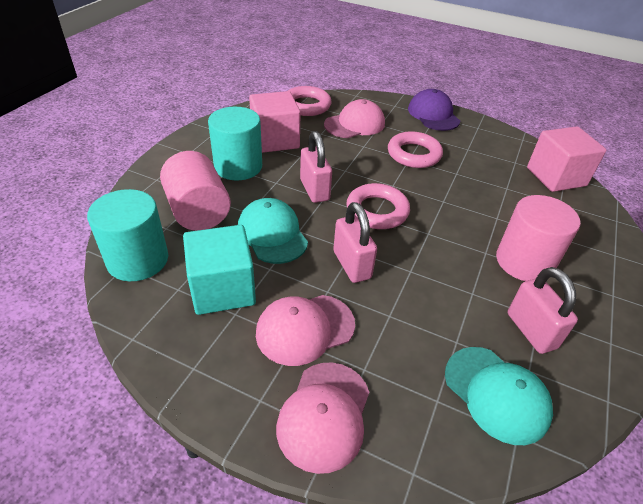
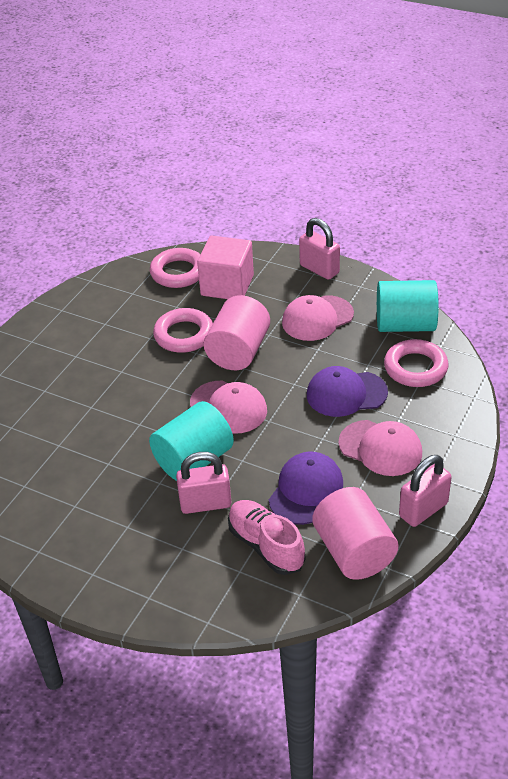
pink cube: 2 -> 1
pink shoe: 0 -> 1
purple cap: 1 -> 2
turquoise cap: 2 -> 0
turquoise cube: 1 -> 0

